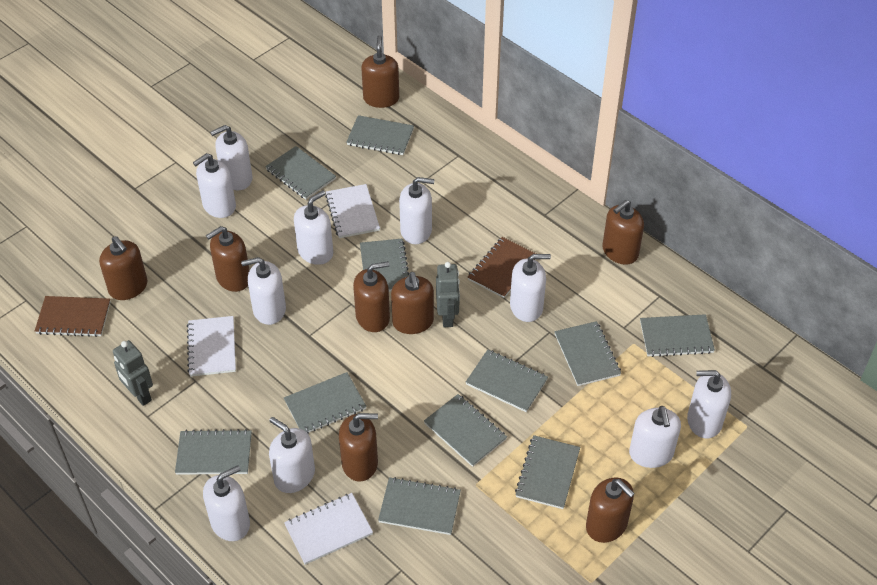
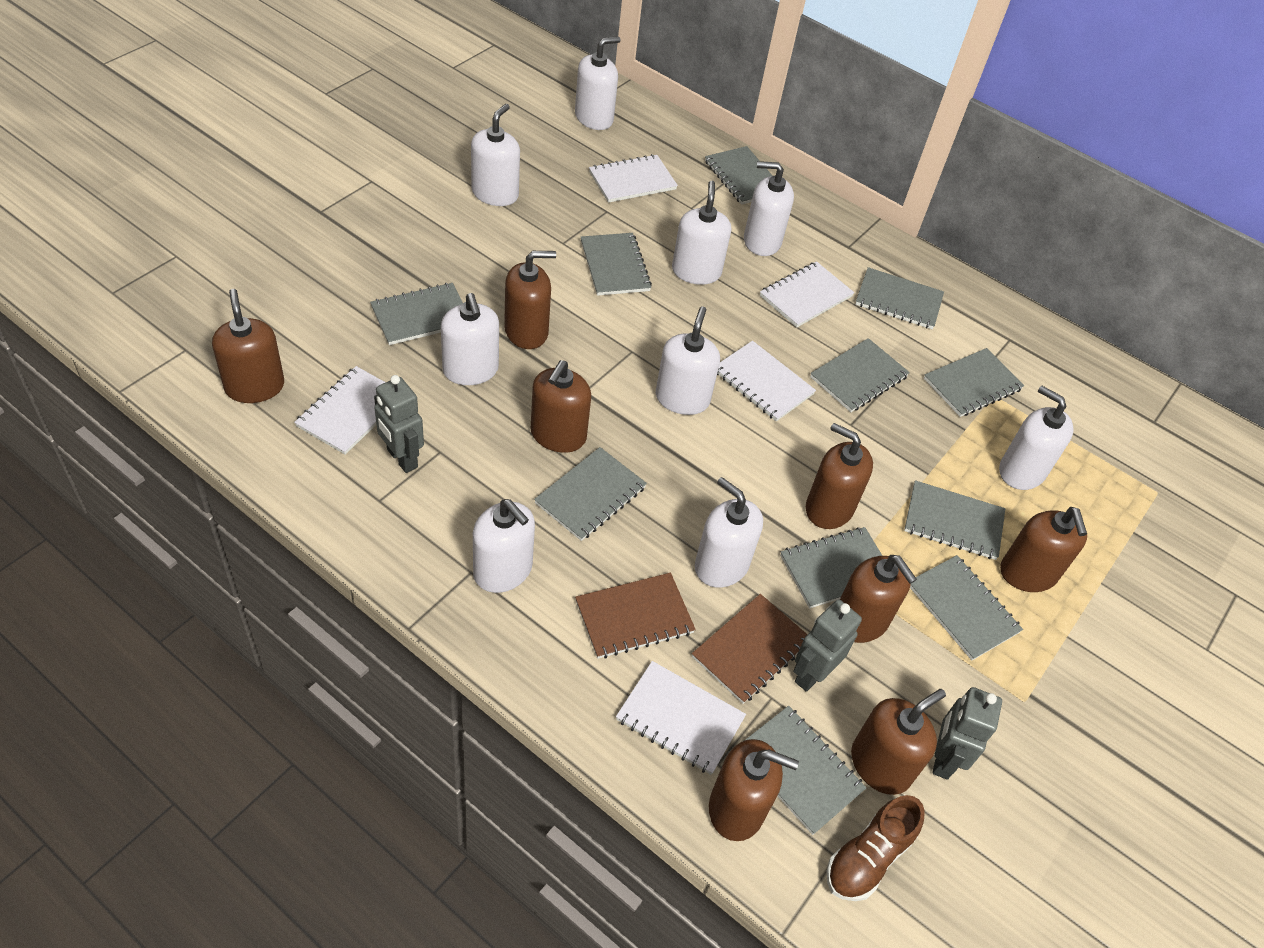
brown shoe: 0 -> 1
grey robot: 2 -> 3
white notebook: 3 -> 5
white soap dispenser: 10 -> 9

